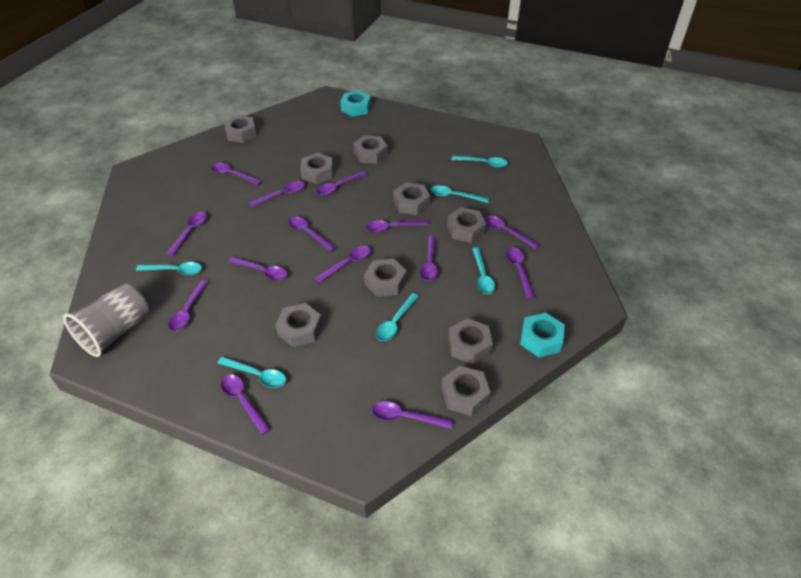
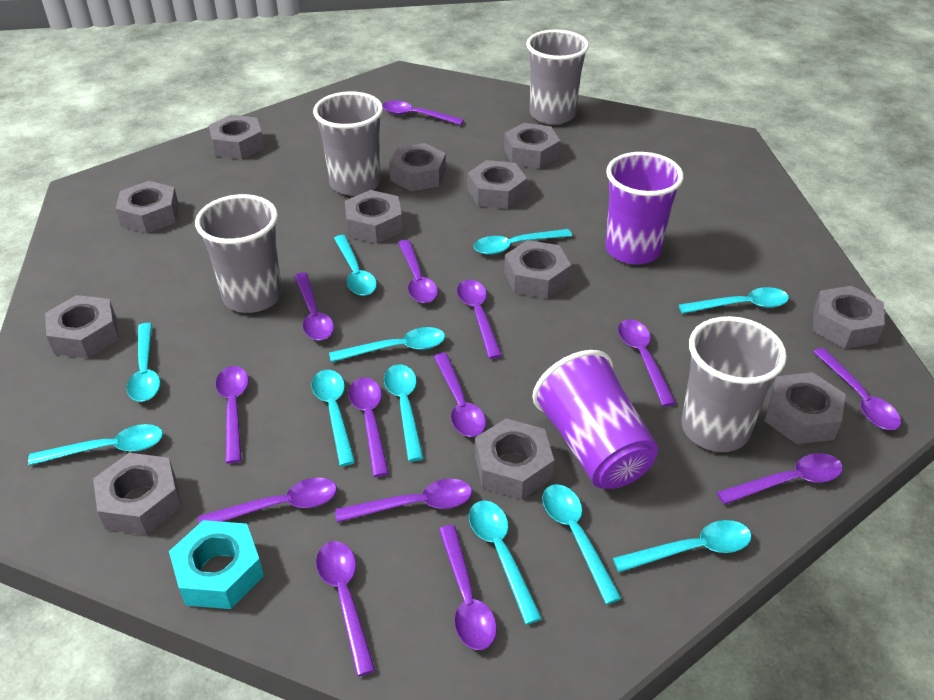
grey cup: 1 -> 4
grey nut: 9 -> 12
purple cup: 0 -> 2
turquoise nut: 2 -> 1
turquoise spoon: 6 -> 11

